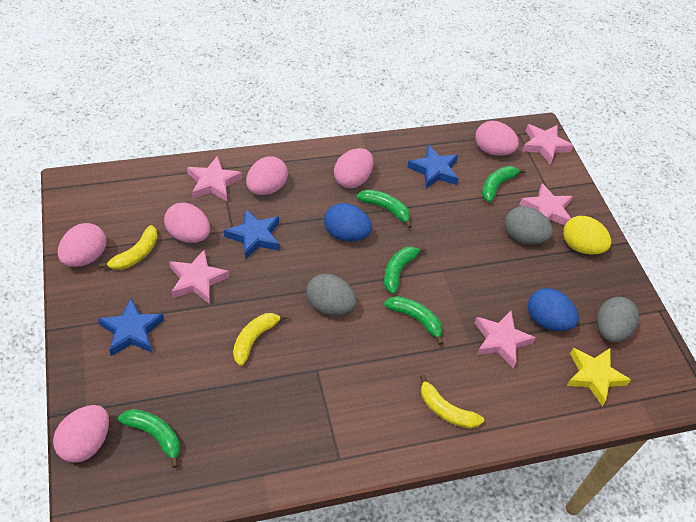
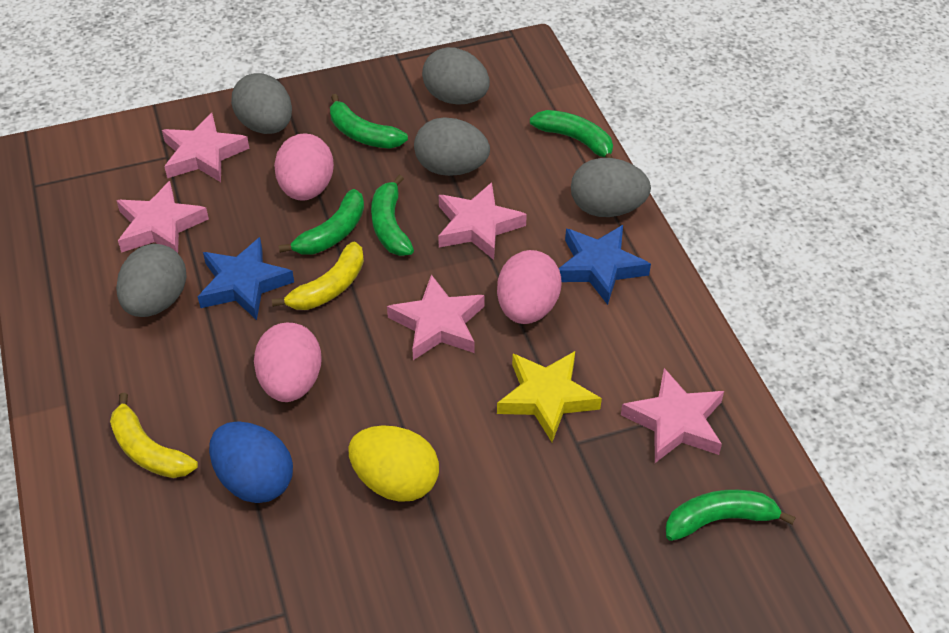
blue egg: 2 -> 1
blue star: 3 -> 2
grey egg: 3 -> 5
pink egg: 6 -> 3
yellow banana: 3 -> 2

